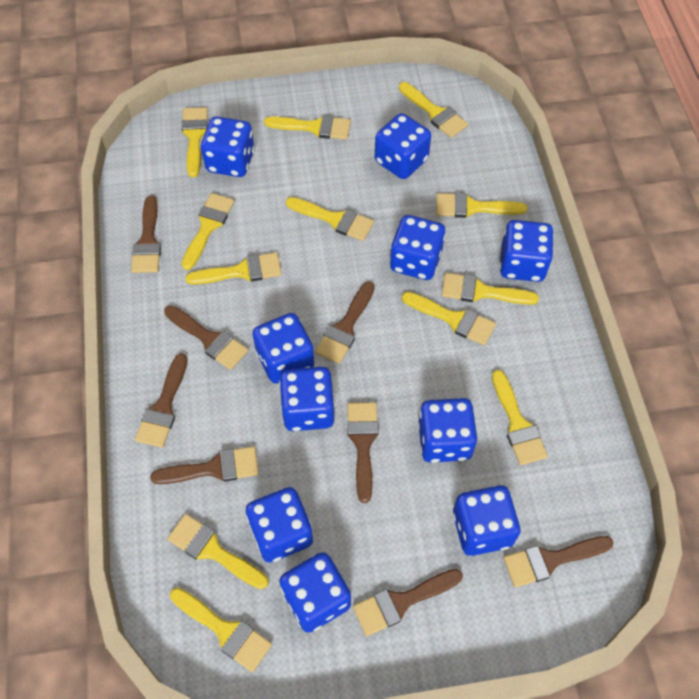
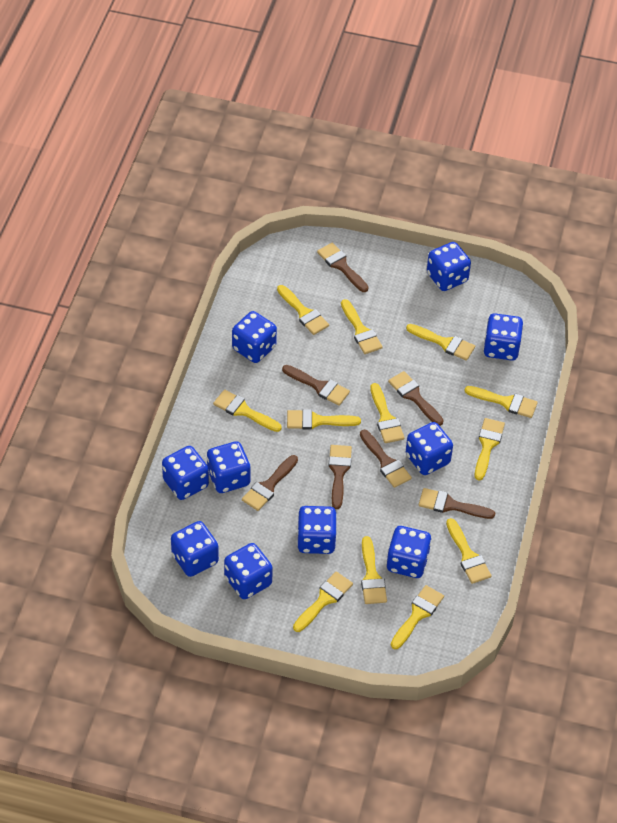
brown brush: 8 -> 7

